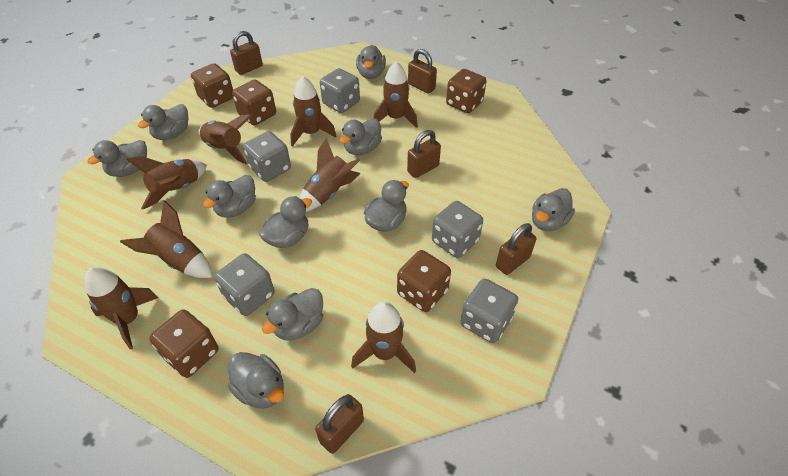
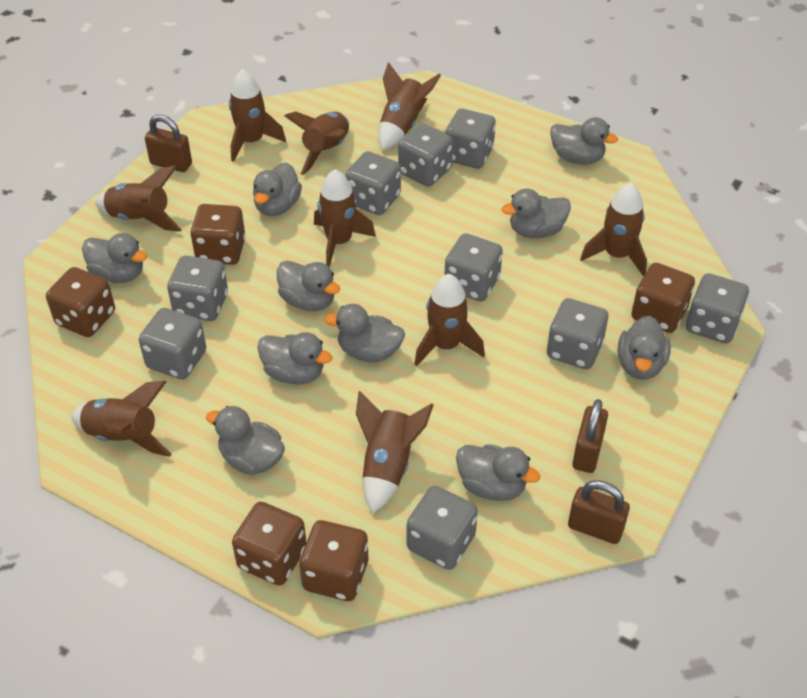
brown padlock: 5 -> 3
brown rocket: 8 -> 9
grey dice: 5 -> 9

